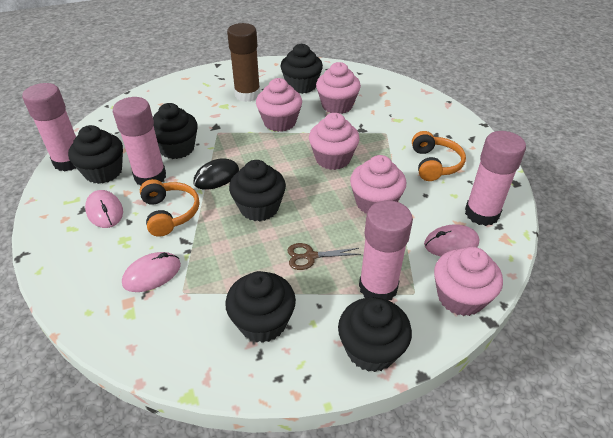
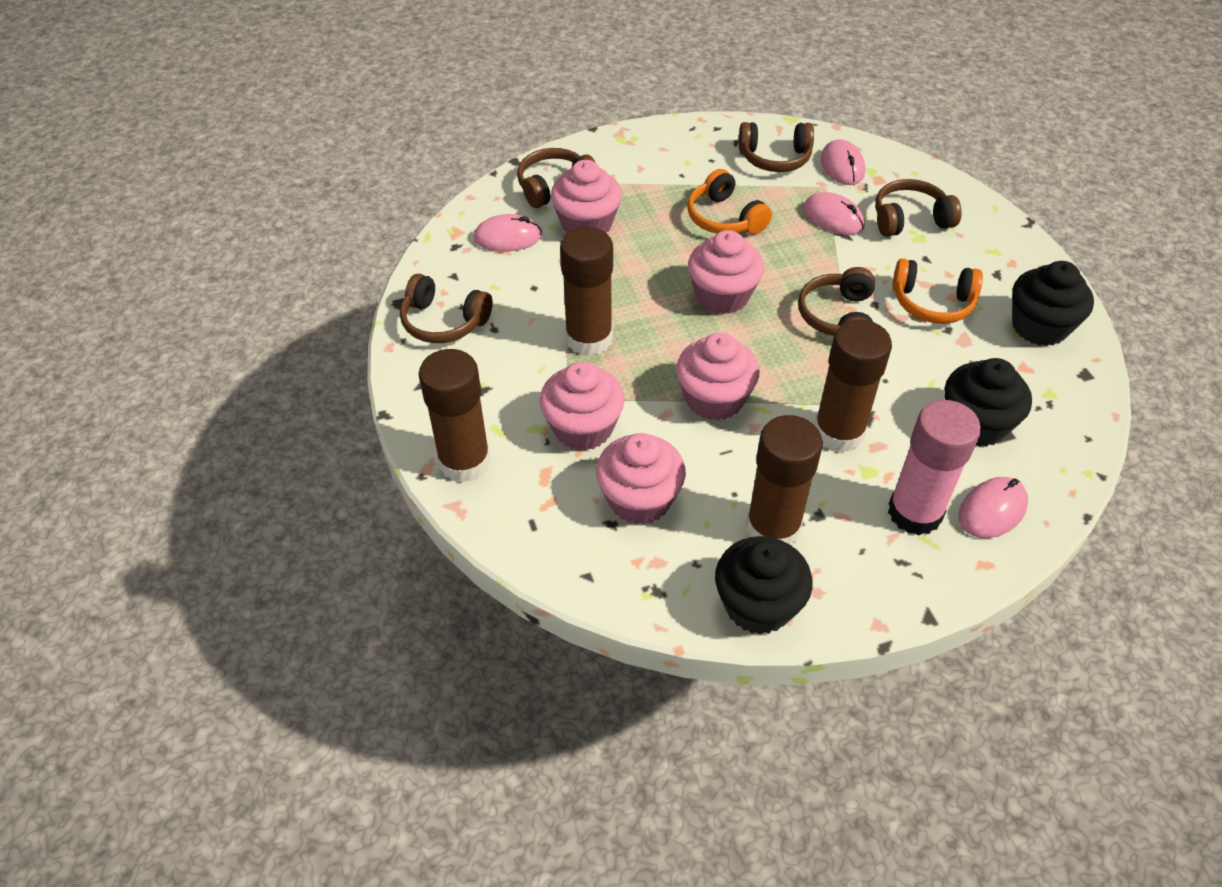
black cupcake: 6 -> 3
black mouse: 1 -> 0
brown glue stick: 1 -> 4
brown headphones: 0 -> 5
brown scissors: 1 -> 0
pink glue stick: 4 -> 1
pink mouse: 3 -> 4

